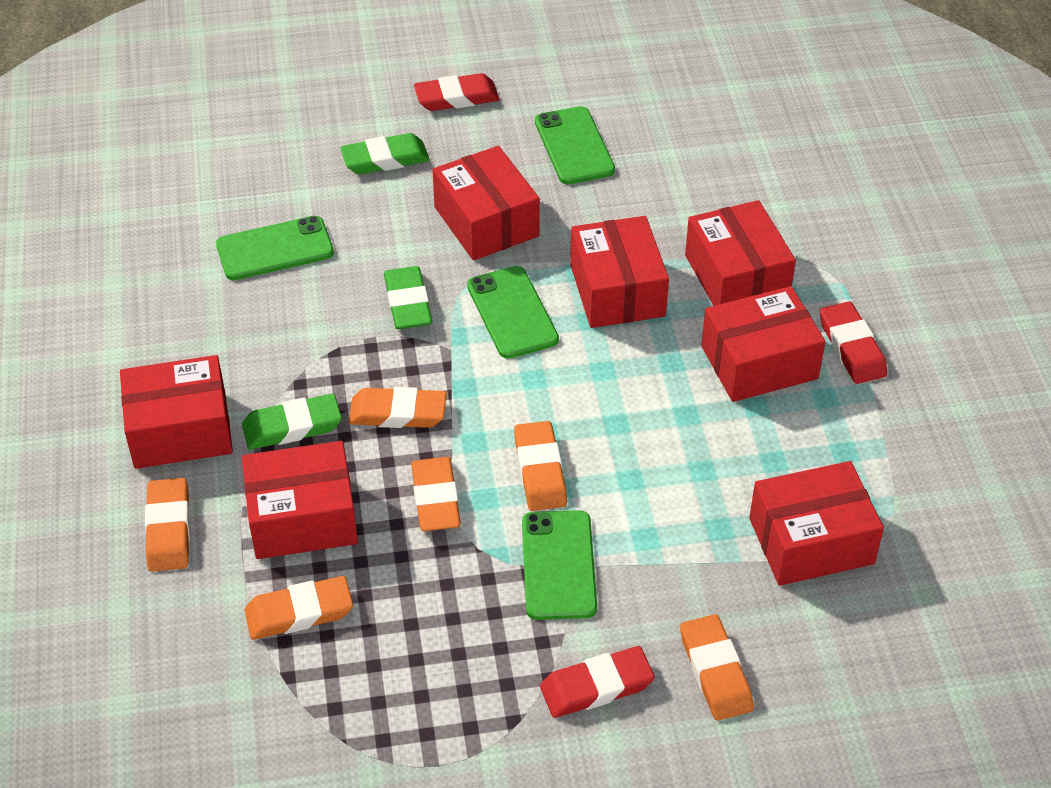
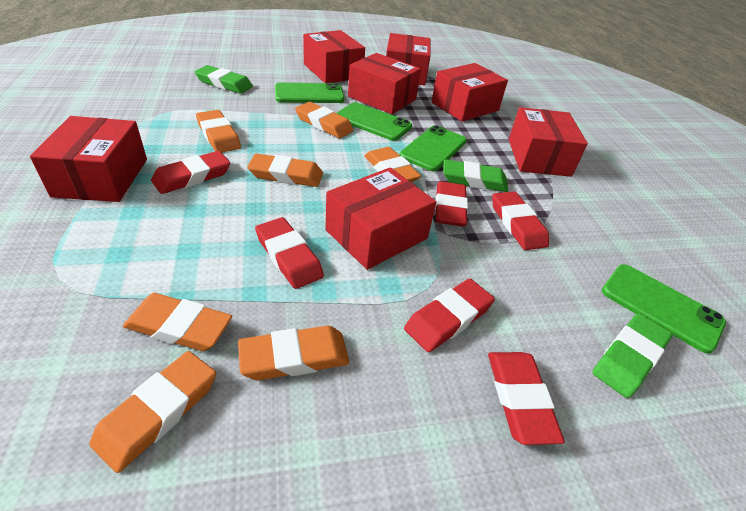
orange eraser: 6 -> 7
red eraser: 3 -> 6

